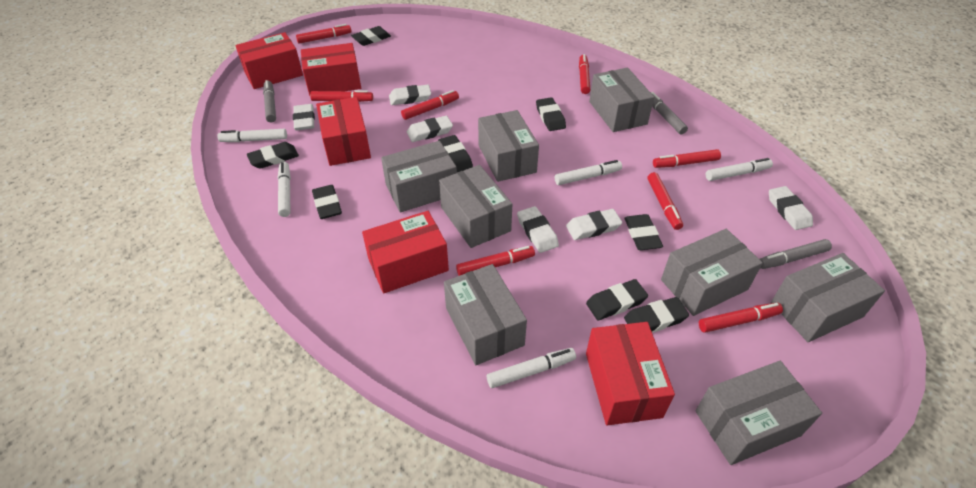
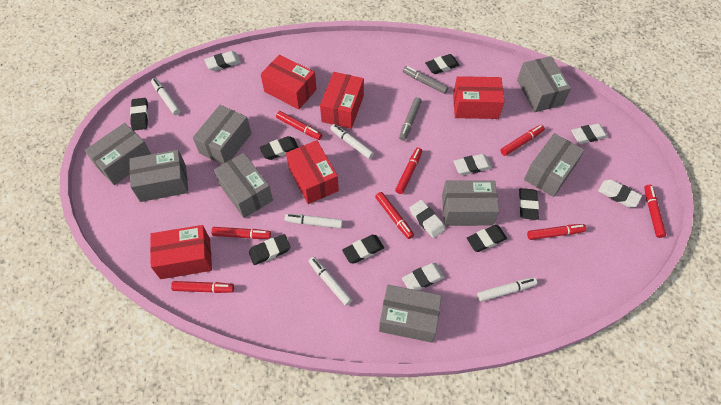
black eraser: 8 -> 7
grey marker: 3 -> 2

